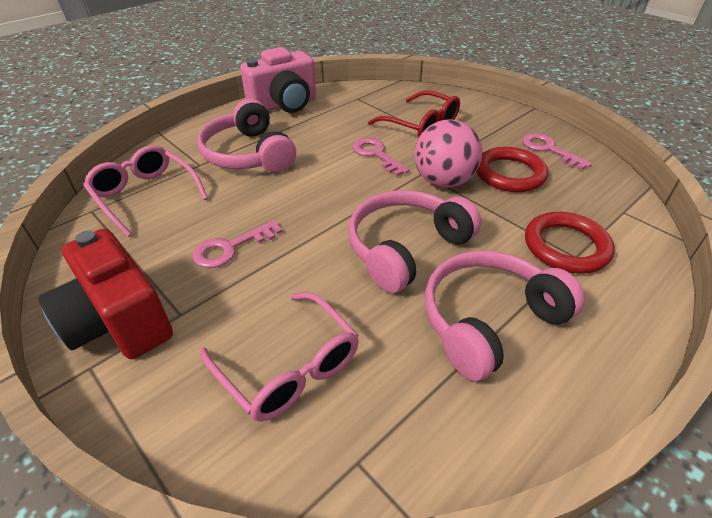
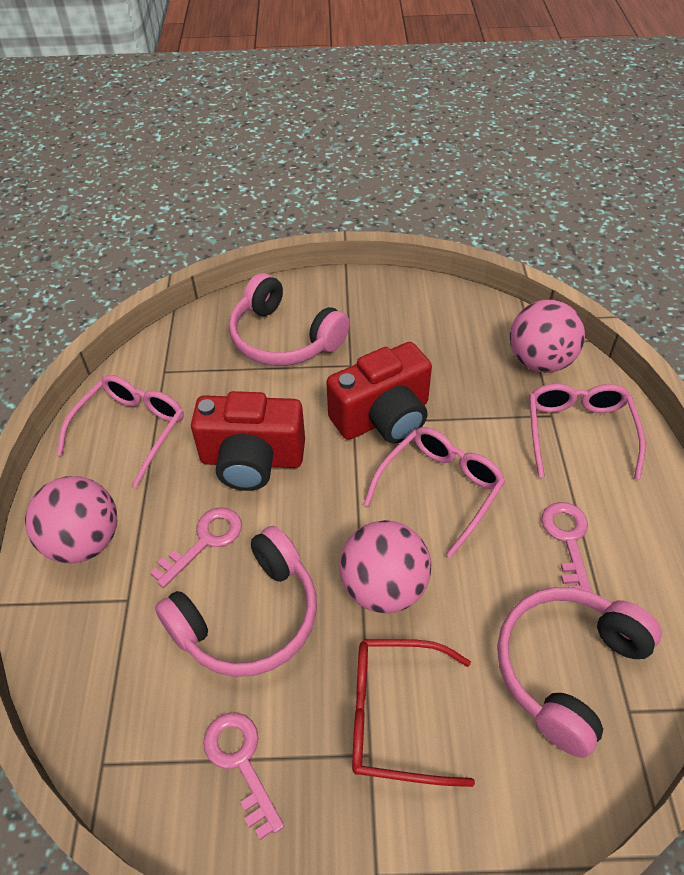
pink ball: 1 -> 3
pink camera: 1 -> 0
pink glasses: 2 -> 3
red camera: 1 -> 2
red ring: 2 -> 0

